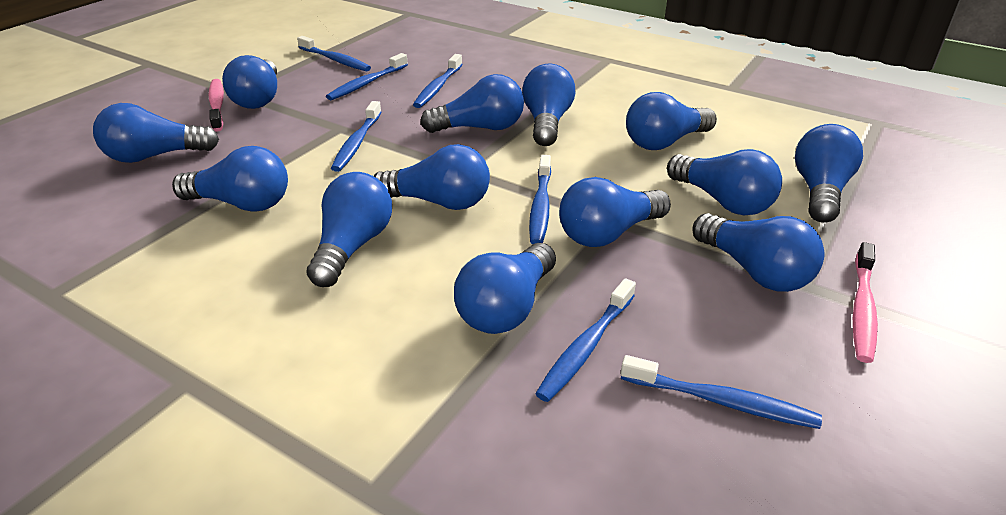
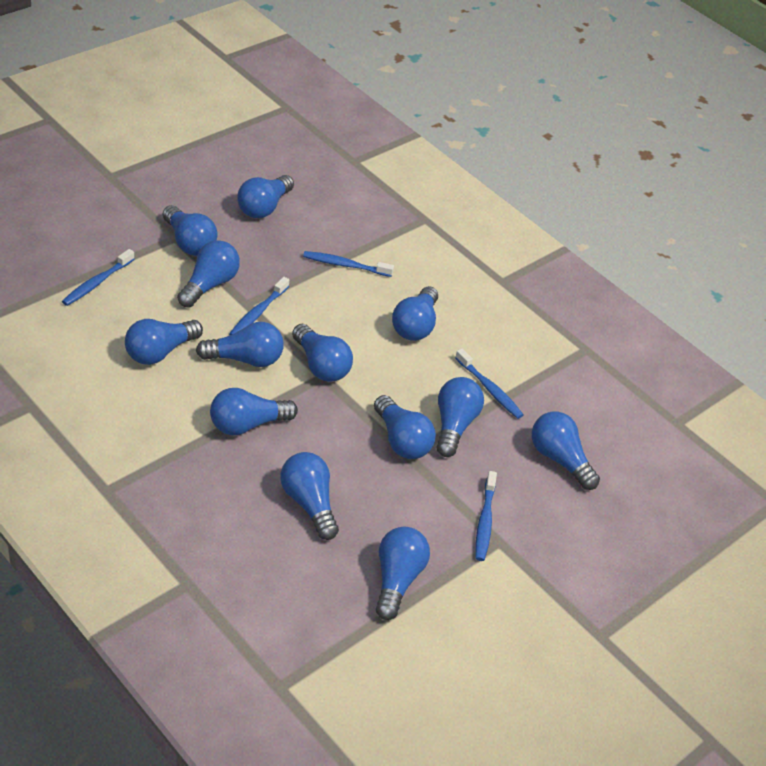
blue toothbrush: 7 -> 5
pink toothbrush: 2 -> 0

